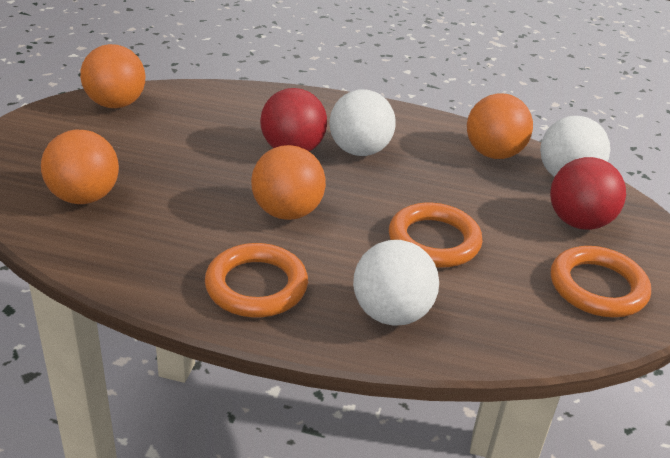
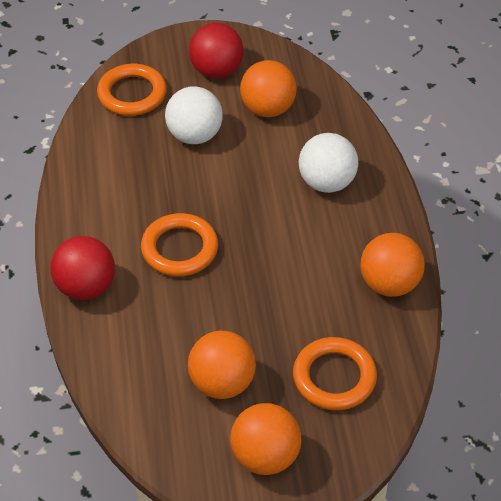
white ball: 3 -> 2

